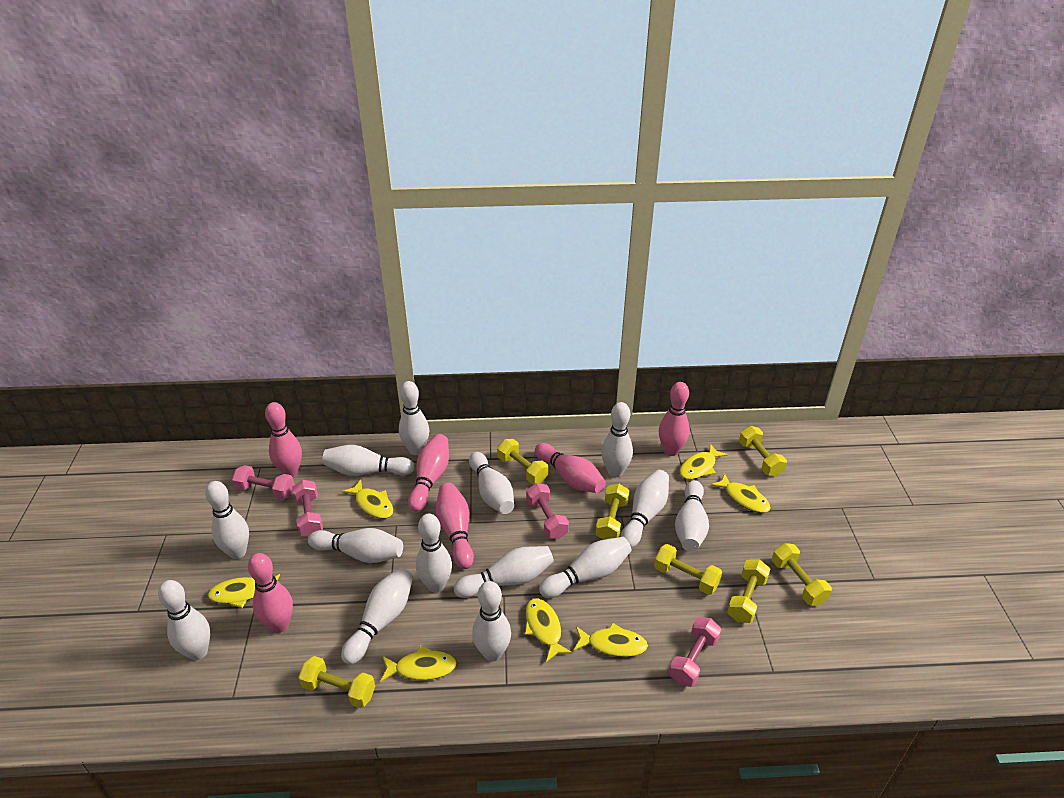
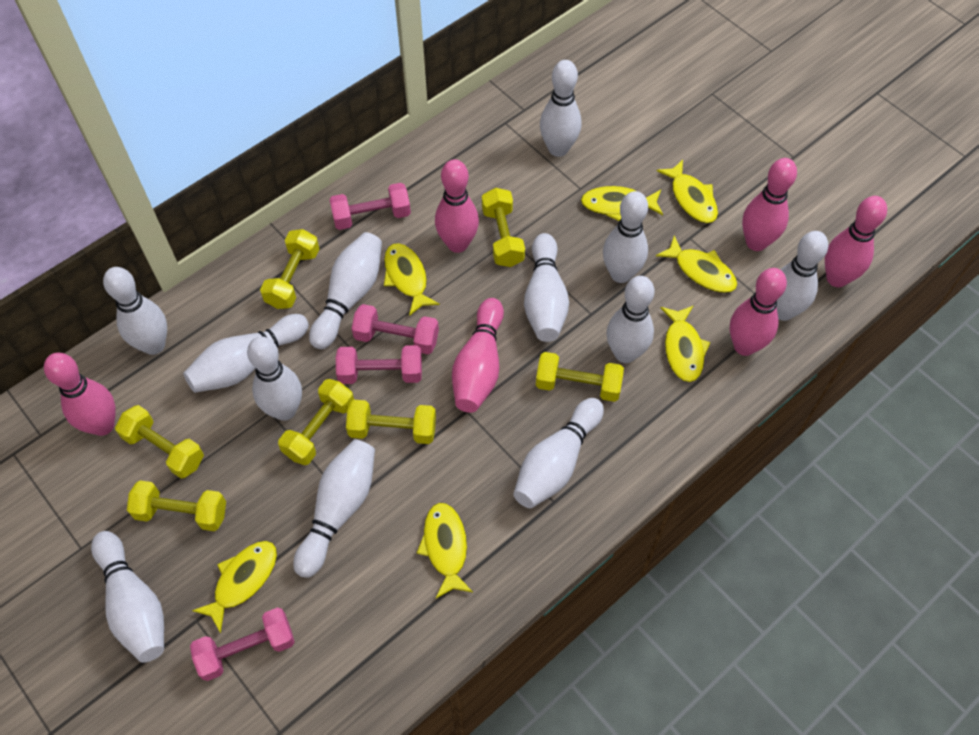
white bowling pin: 14 -> 12

